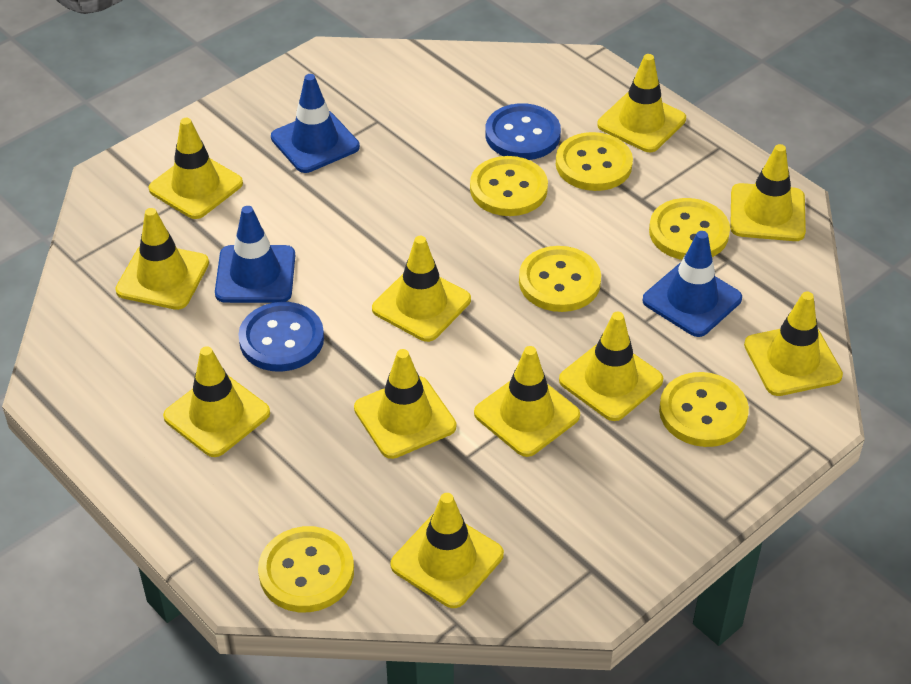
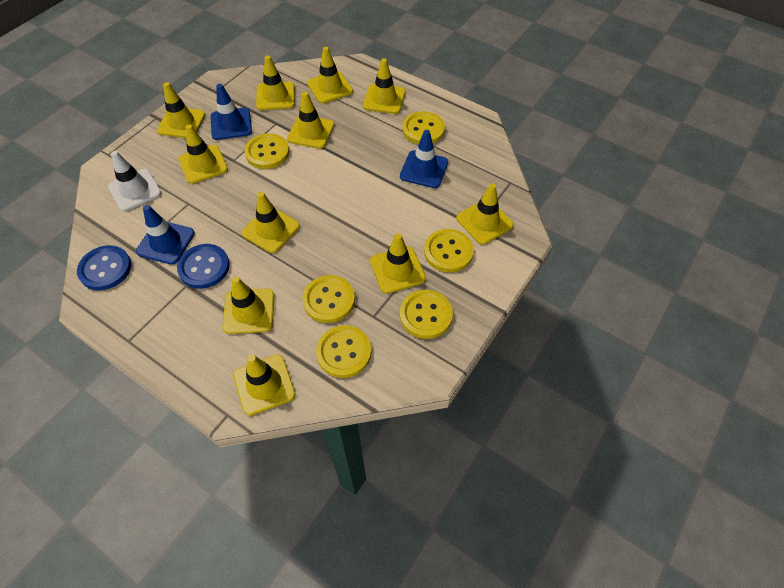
white traffic cone: 0 -> 1

